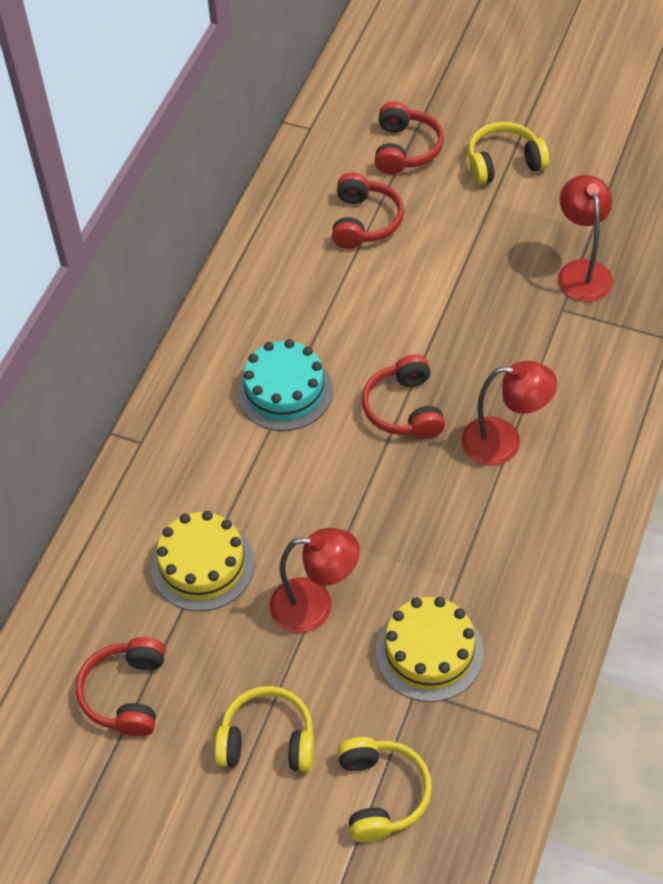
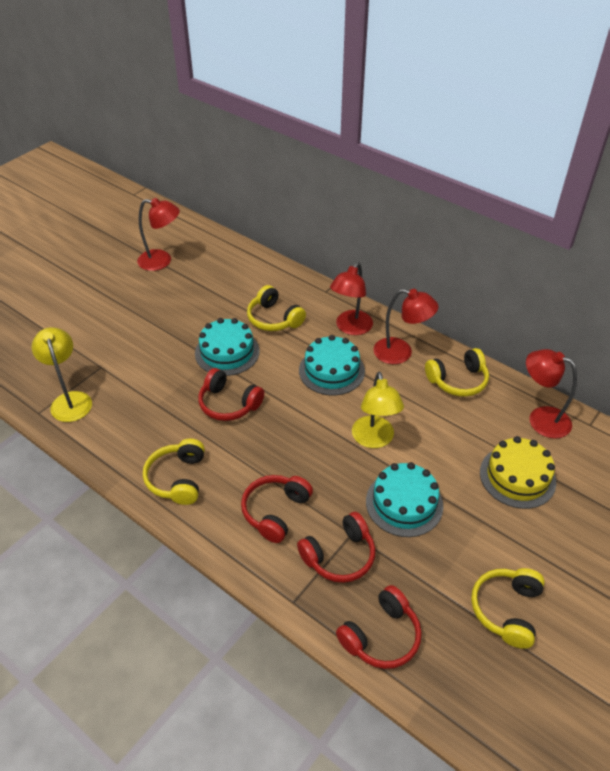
red lamp: 3 -> 4
turquoise cake: 1 -> 3
yellow cake: 2 -> 1
yellow headphones: 3 -> 4
yellow lamp: 0 -> 2

